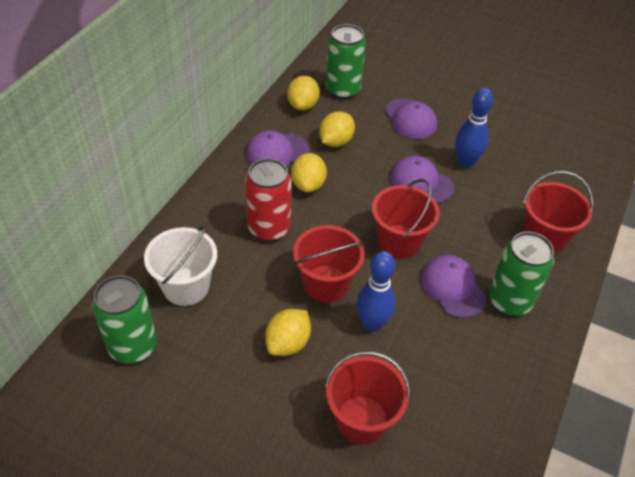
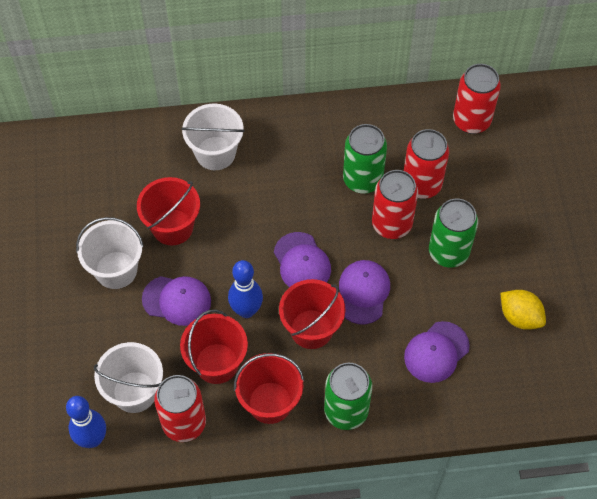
red can: 1 -> 4
white bucket: 1 -> 3
yellow lemon: 4 -> 1

